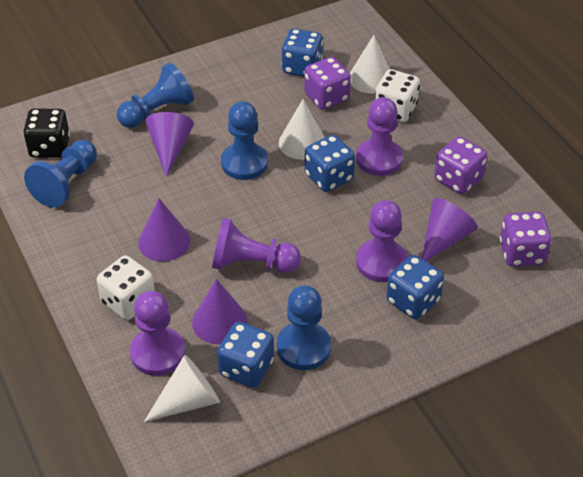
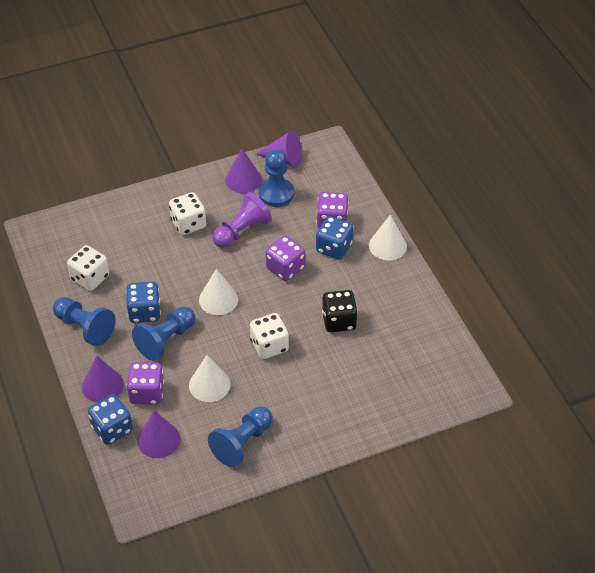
blue dice: 4 -> 3
purple pawn: 4 -> 1
white dice: 2 -> 3

